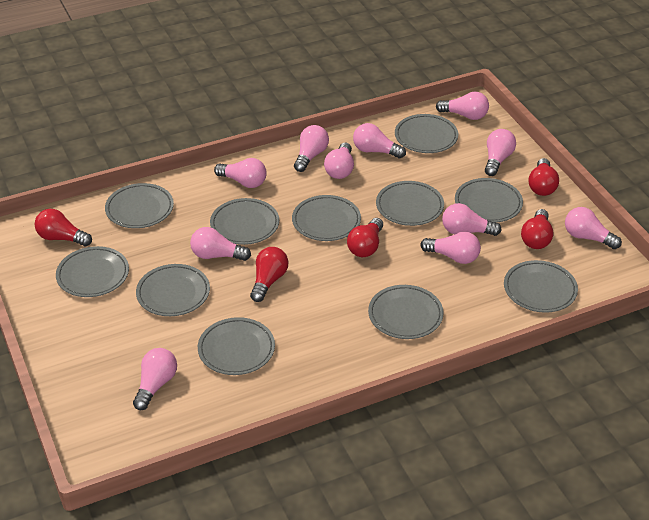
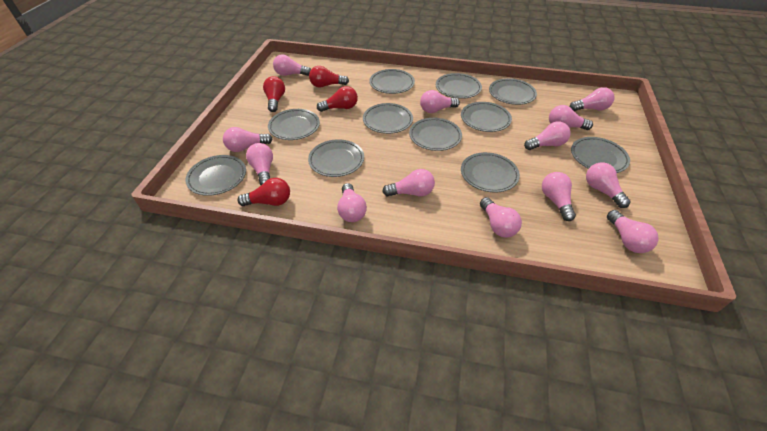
pink light bulb: 11 -> 13
red light bulb: 5 -> 4

